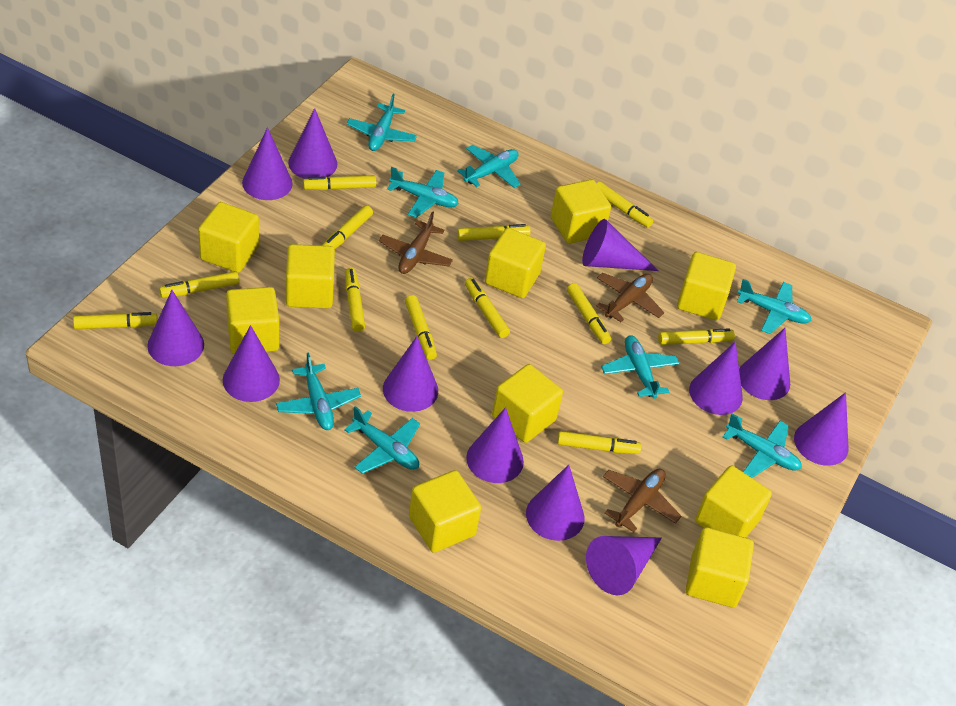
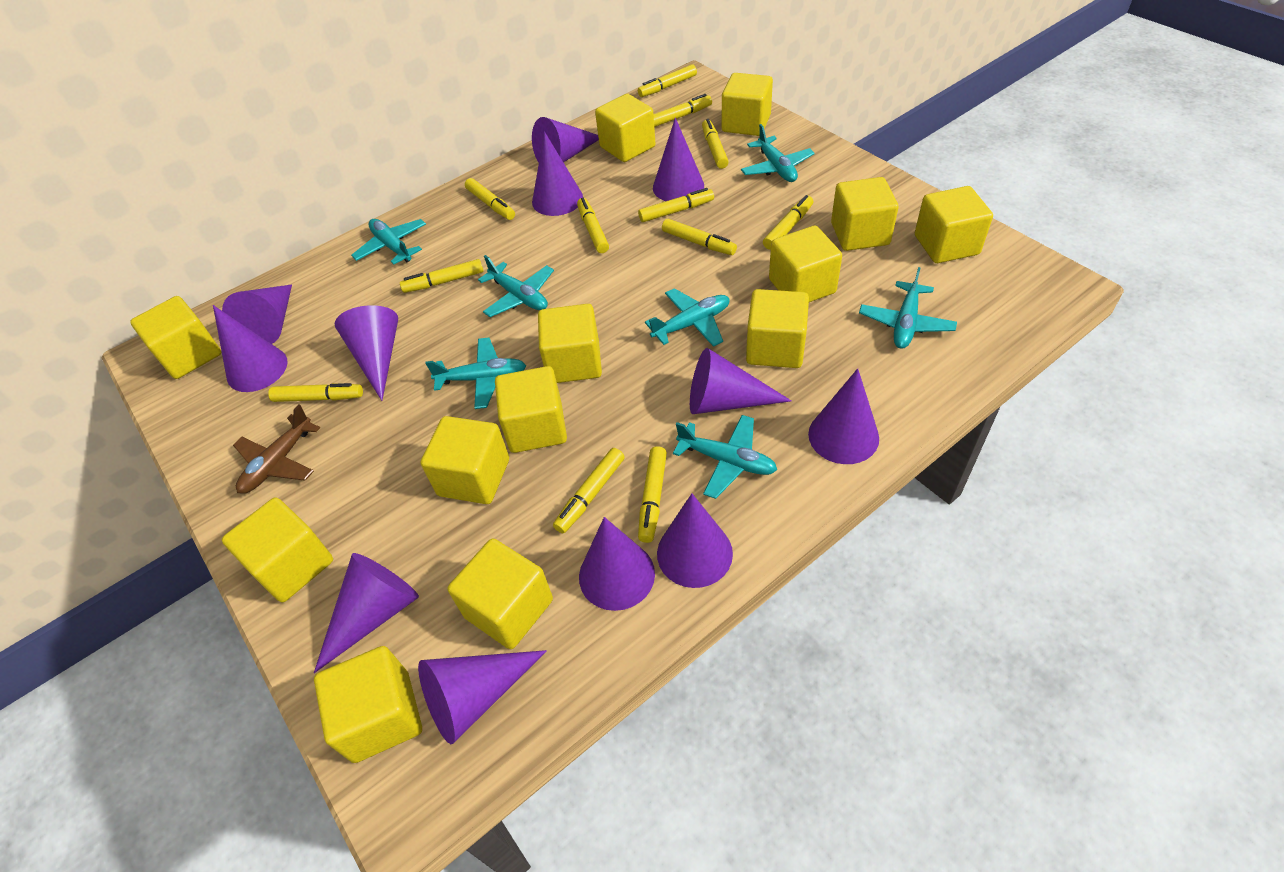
brown plane: 3 -> 1
turquoise plane: 8 -> 7
yellow cube: 10 -> 13

